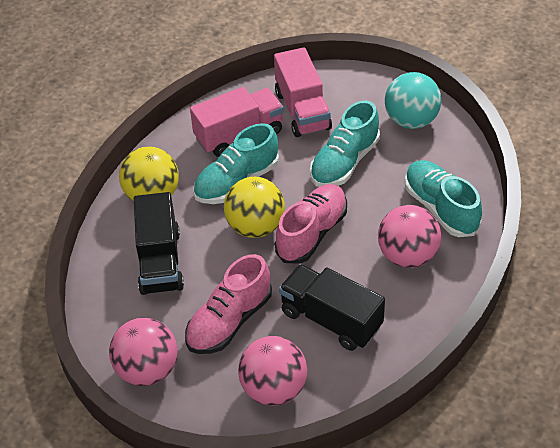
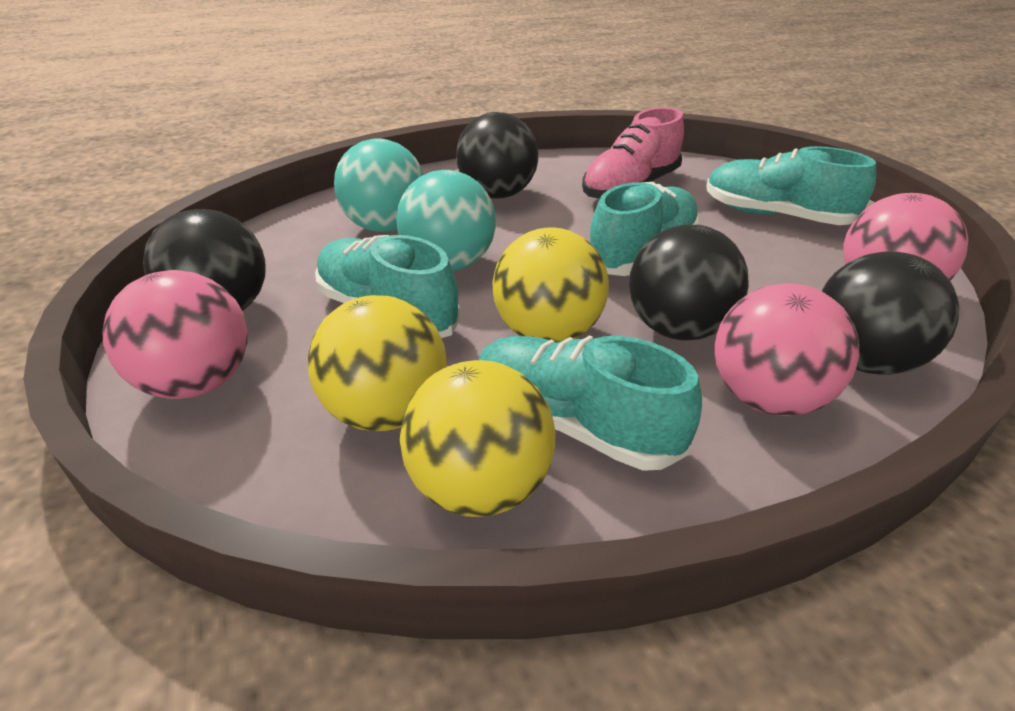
black ball: 0 -> 4
black truck: 2 -> 0
pink shoe: 2 -> 1
pink truck: 2 -> 0
turquoise ball: 1 -> 2
turquoise shoe: 3 -> 4
yellow ball: 2 -> 3

